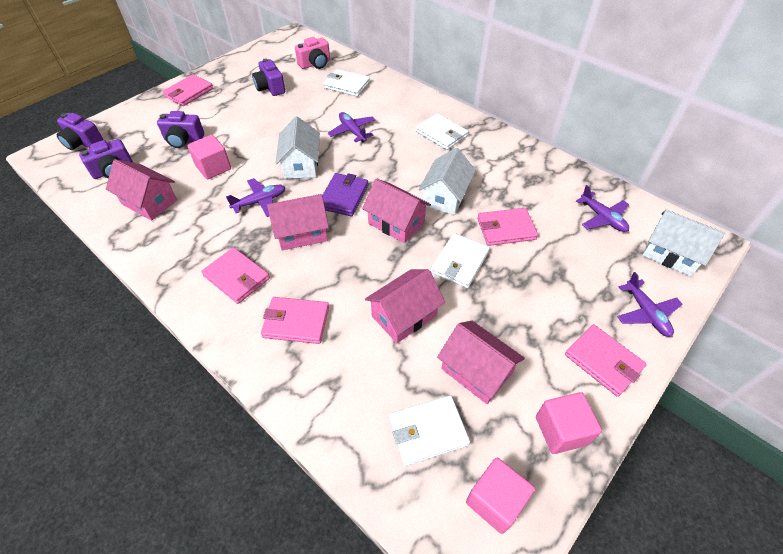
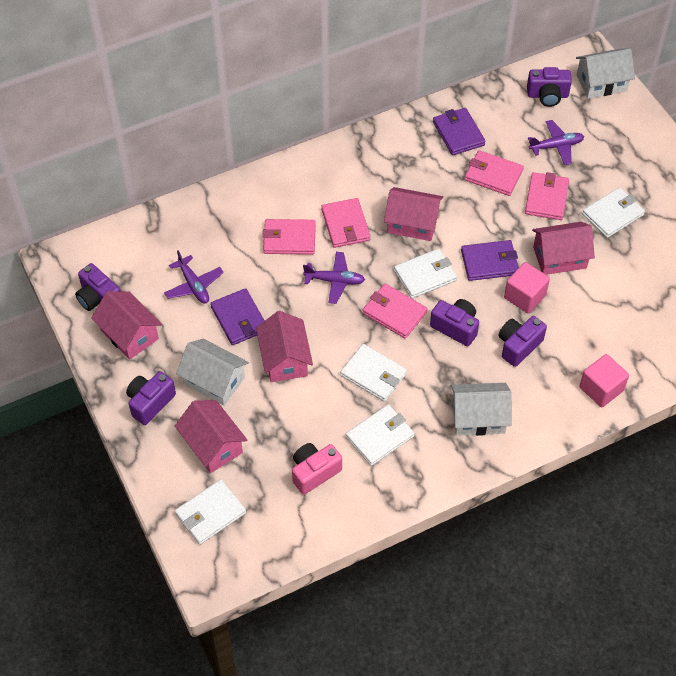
pink cube: 3 -> 2
purple camera: 4 -> 5
purple plane: 4 -> 3
purple wallet: 1 -> 3
white wallet: 4 -> 5

